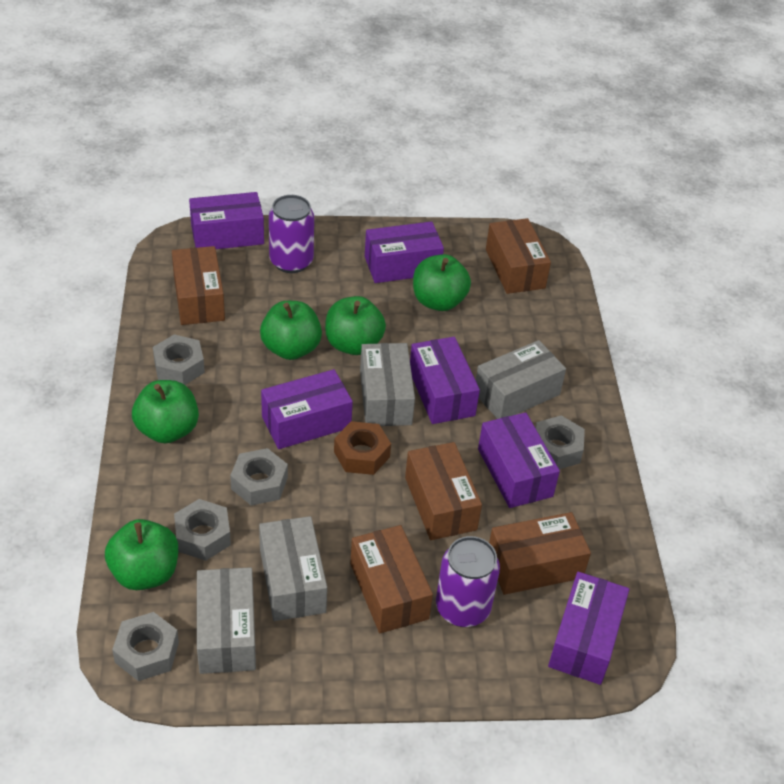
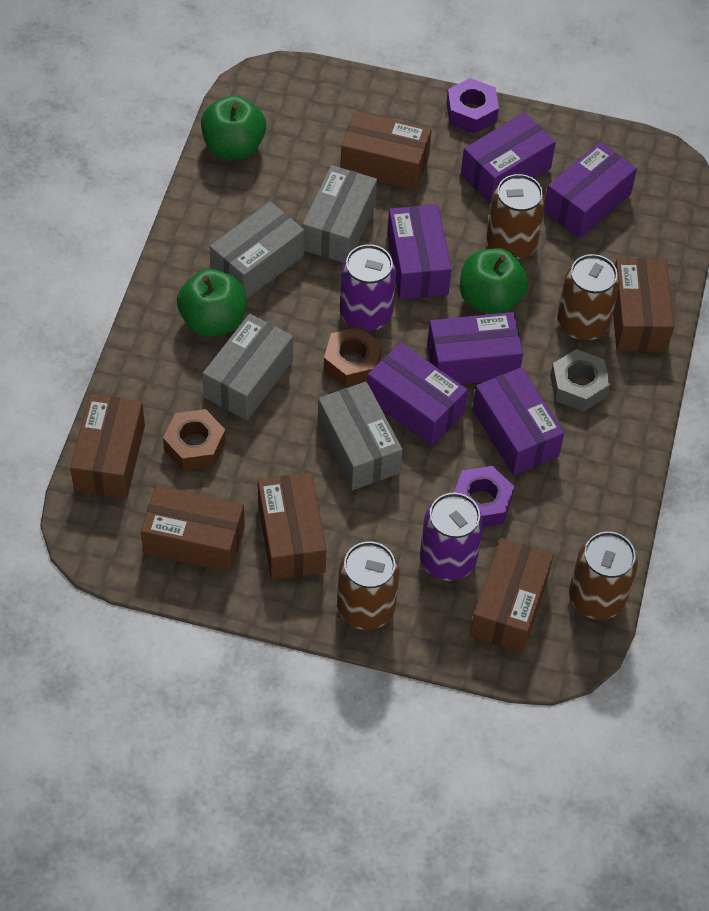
brown box: 5 -> 6
brown can: 0 -> 4
brown nut: 1 -> 2
green apple: 5 -> 3
grey nut: 5 -> 1
purple nut: 0 -> 2

